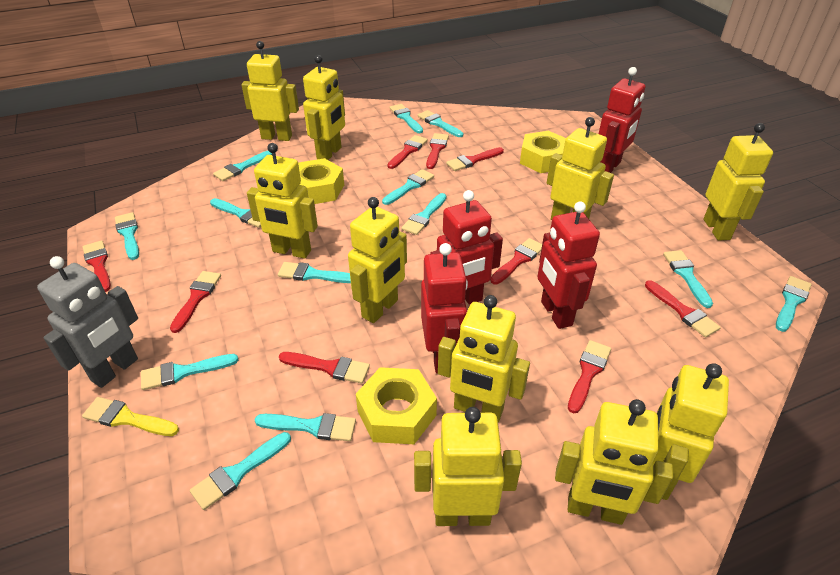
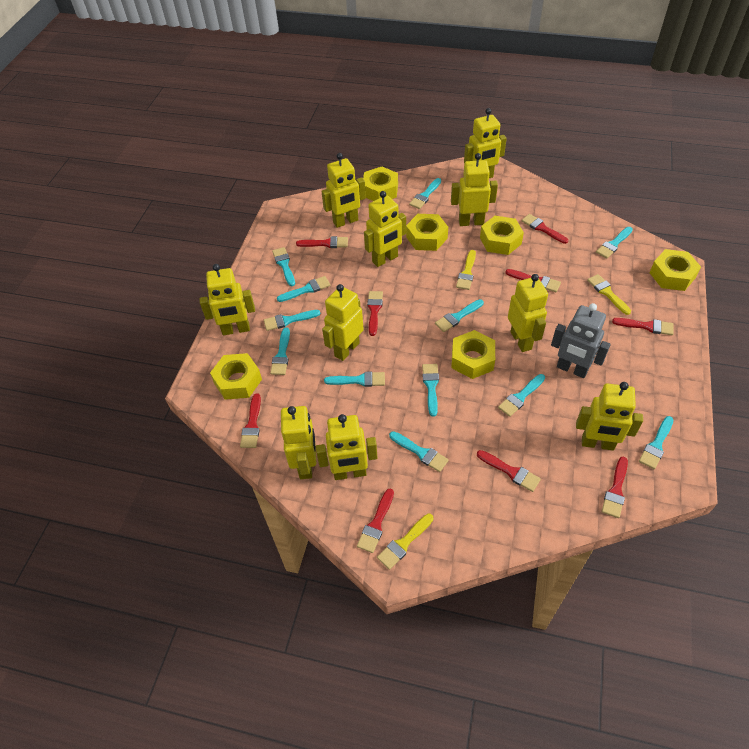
red robot: 4 -> 0
turquoise brush: 13 -> 12
yellow brush: 1 -> 3
yellow nut: 3 -> 6

